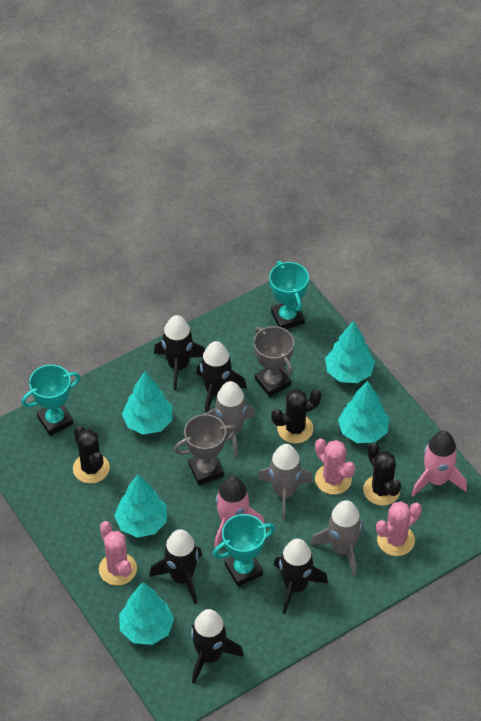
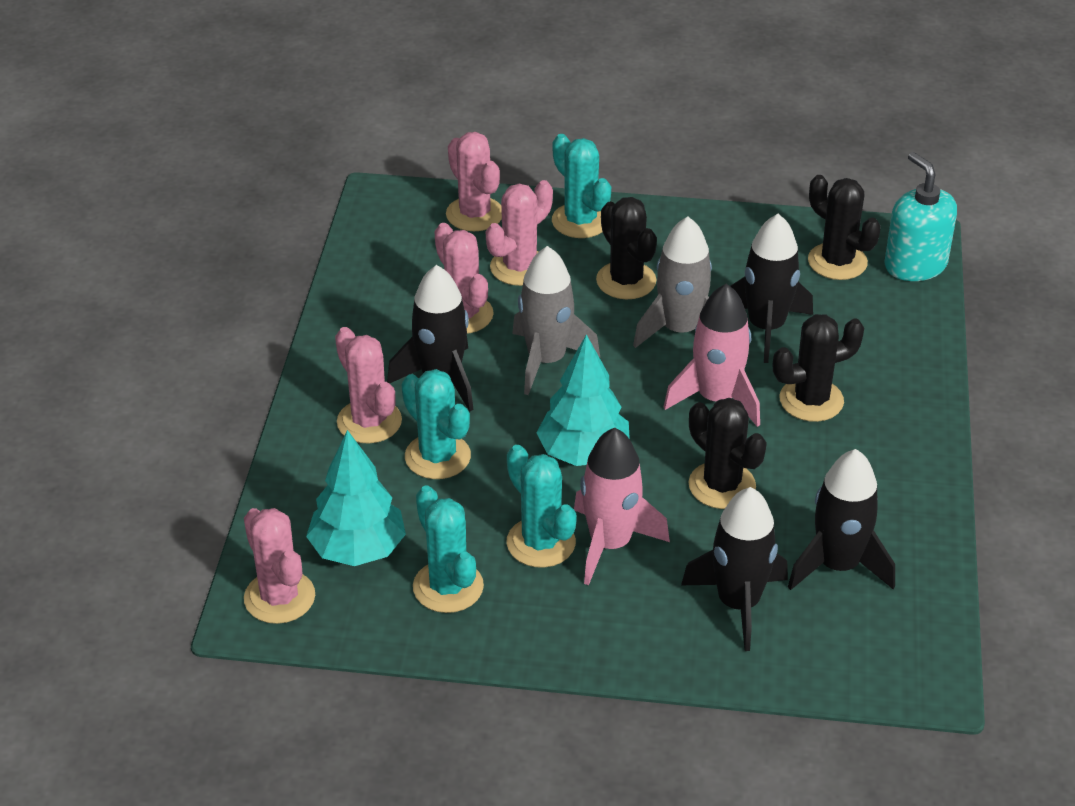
black cactus: 3 -> 4
black rocket: 5 -> 4
grey rocket: 3 -> 2
grey trophy: 2 -> 0
pink cactus: 3 -> 5
turquoise cactus: 0 -> 4
turquoise soap dispenser: 0 -> 1
turquoise tree: 5 -> 2
turquoise trophy: 3 -> 0

